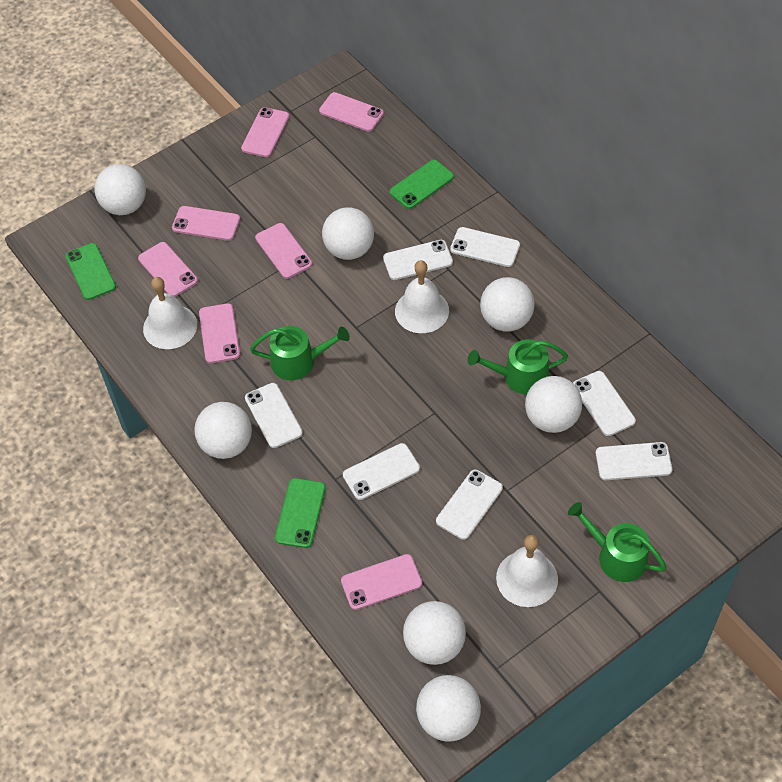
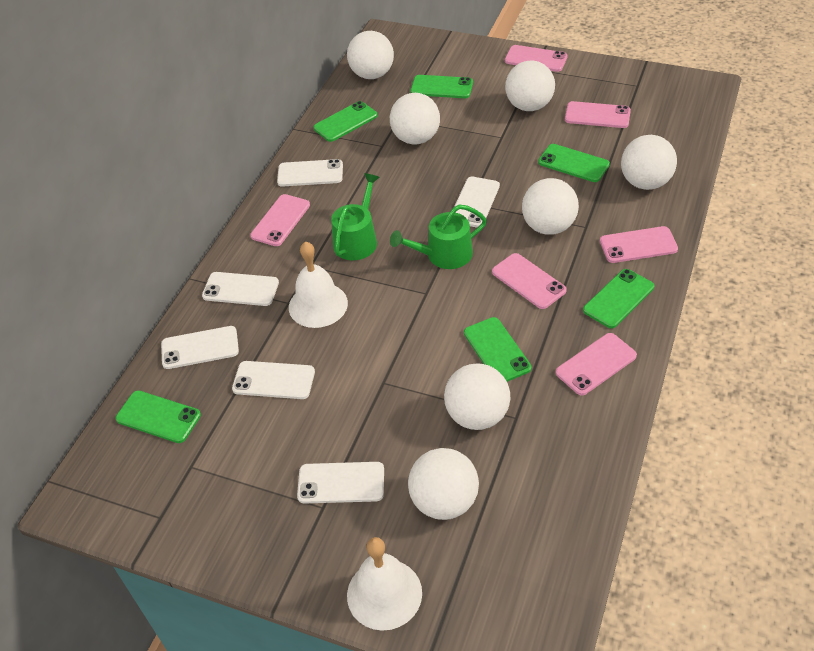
green phone: 3 -> 6
green watering can: 3 -> 2
pink phone: 7 -> 6
white bell: 3 -> 2
white phone: 7 -> 6

